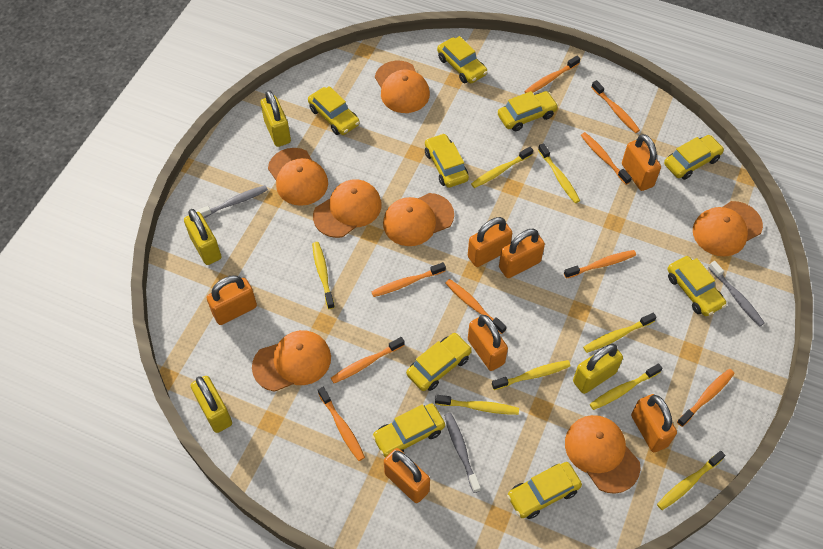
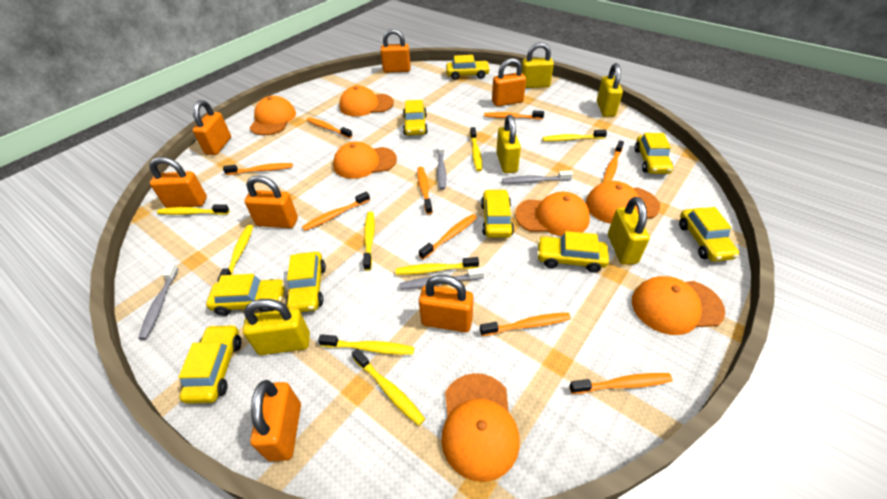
grey toothbrush: 3 -> 4
yellow padlock: 4 -> 5

